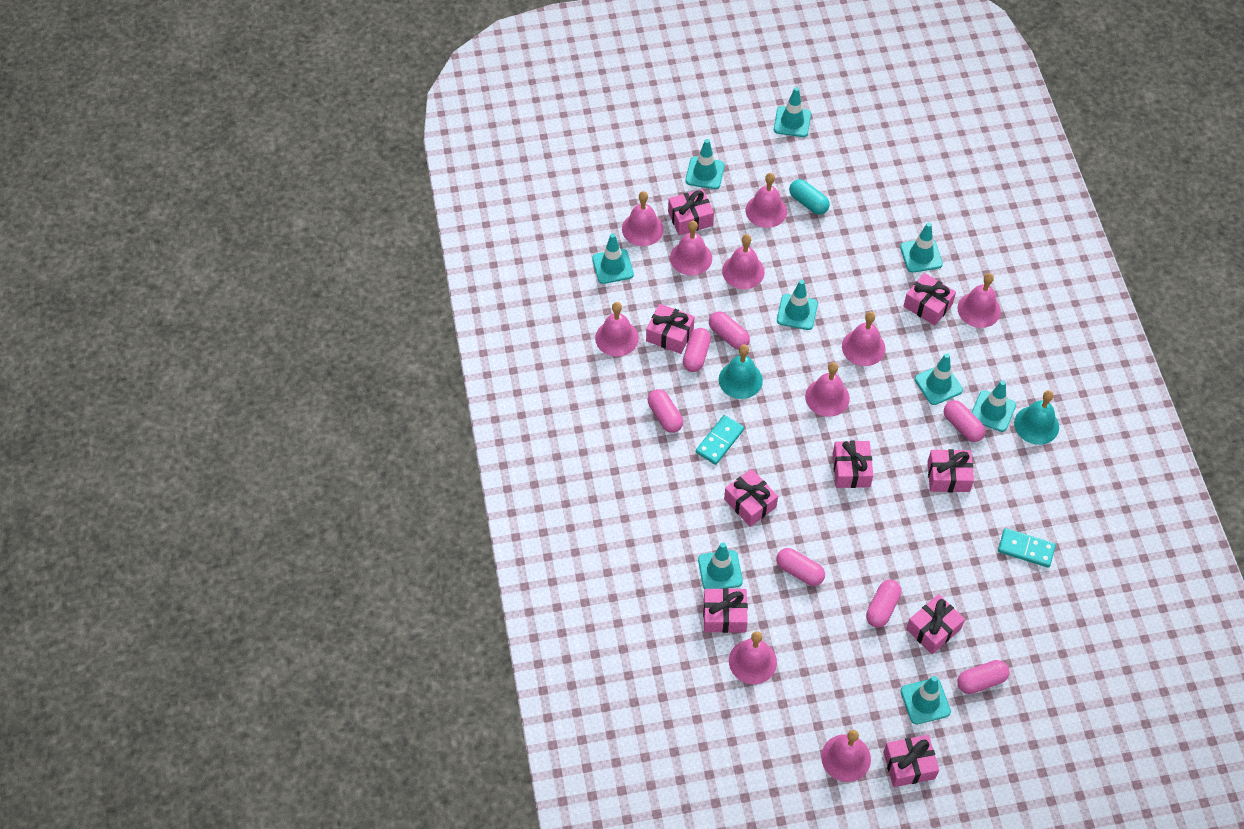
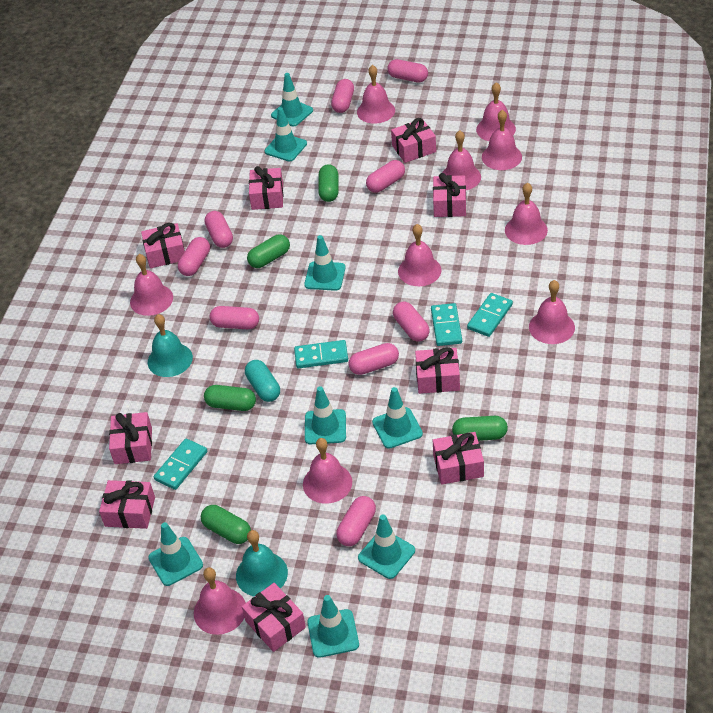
green capsule: 0 -> 5
pink capsule: 7 -> 9
turquoise domino: 2 -> 4
turquoise traffic cone: 9 -> 8

